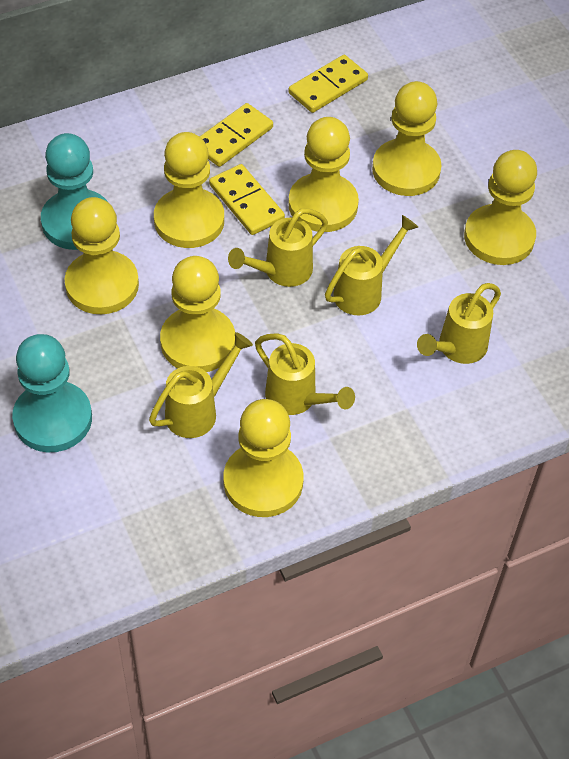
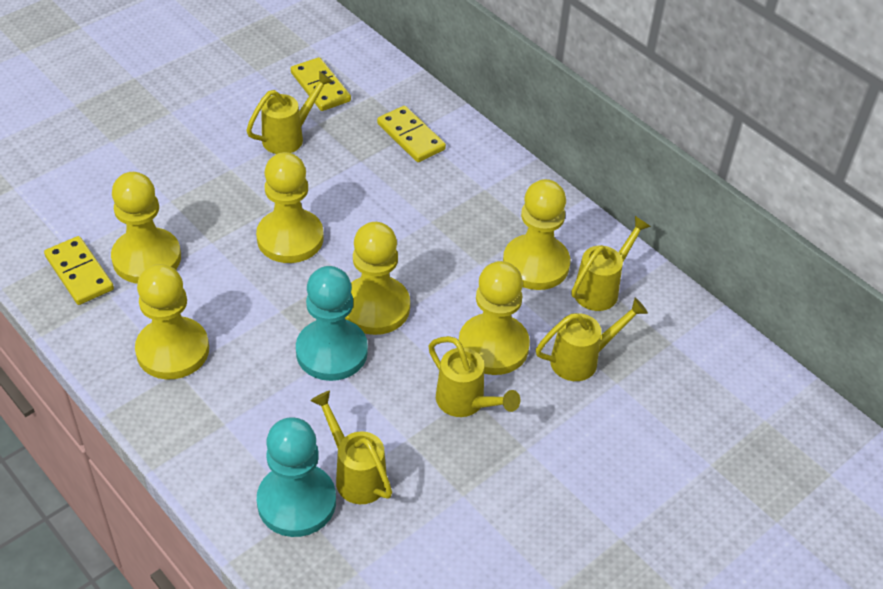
yellow pawn: 7 -> 6

